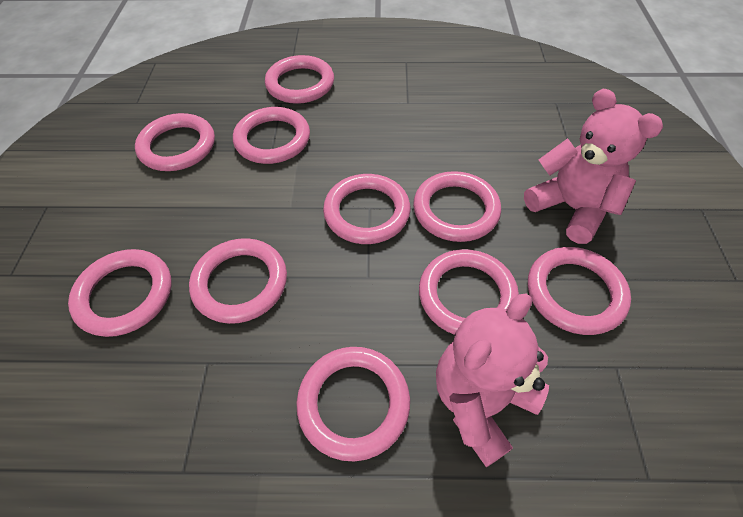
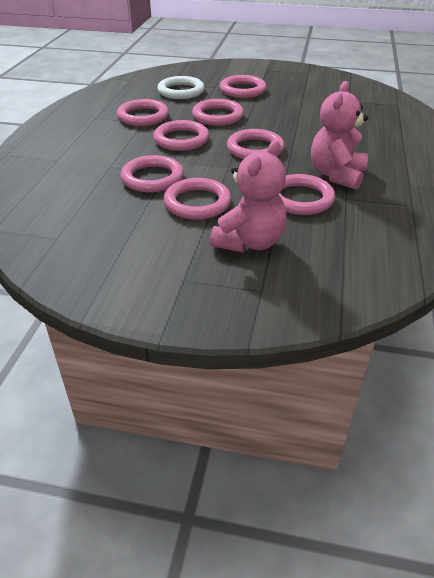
pink ring: 10 -> 8
white ring: 0 -> 1

